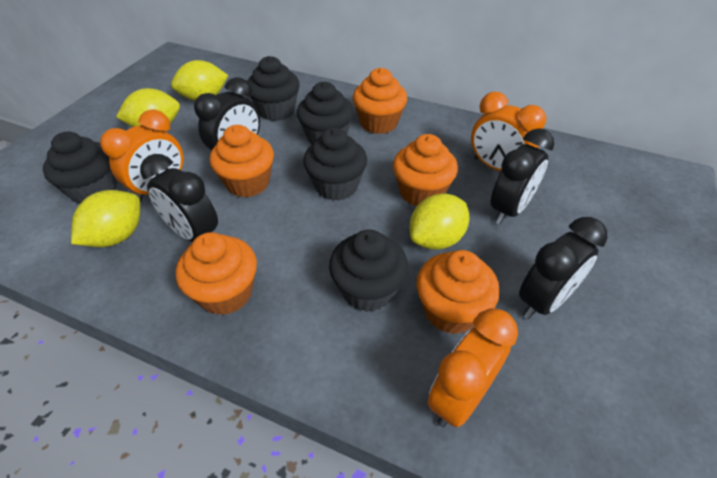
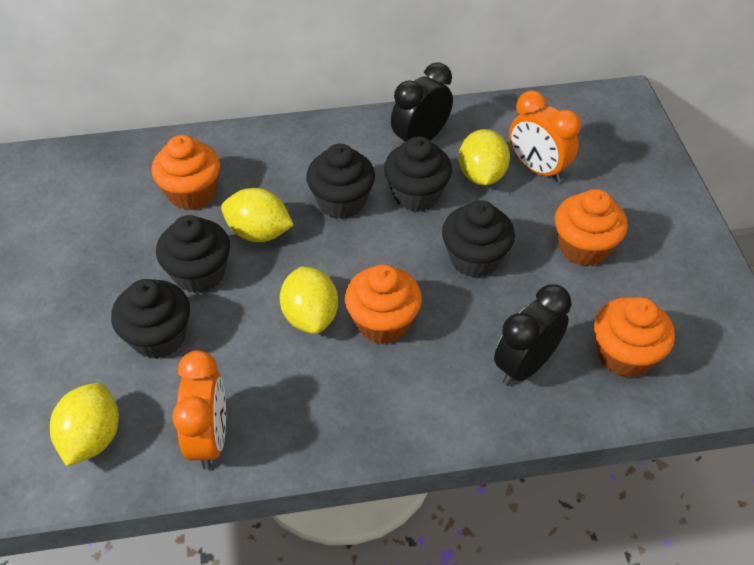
black clock: 4 -> 2
orange clock: 3 -> 2
orange cupcake: 5 -> 4

